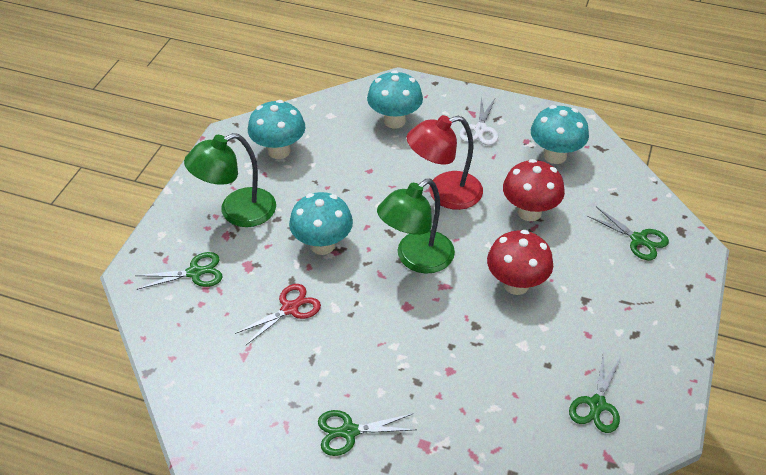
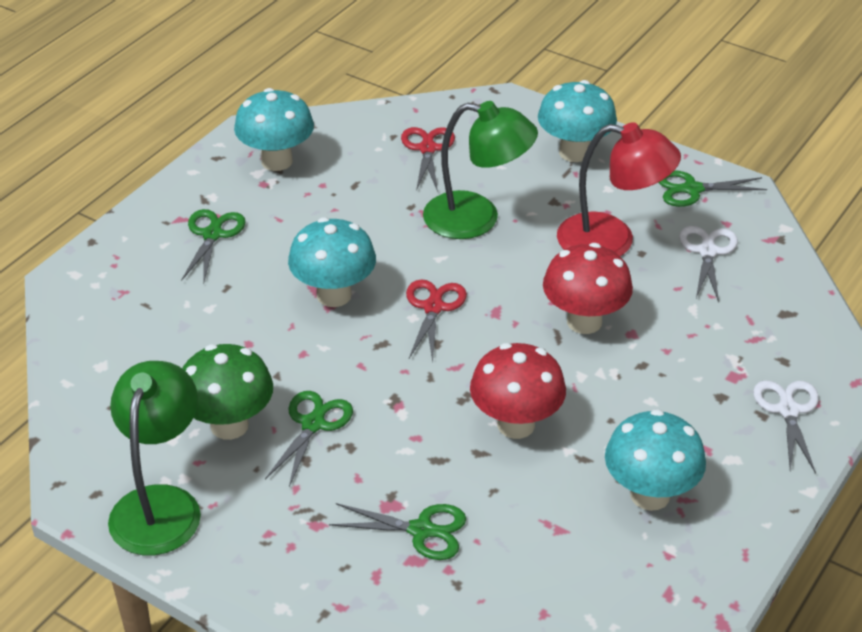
green mushroom: 0 -> 1
red scissors: 1 -> 2
white scissors: 1 -> 2

